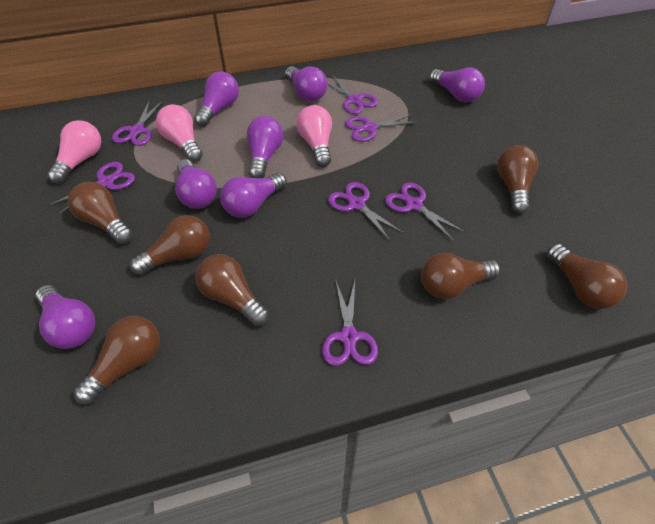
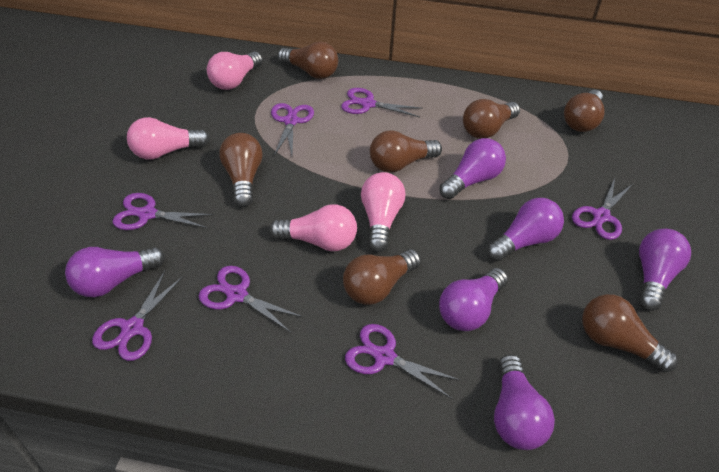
pink light bulb: 3 -> 4
purple light bulb: 7 -> 6

